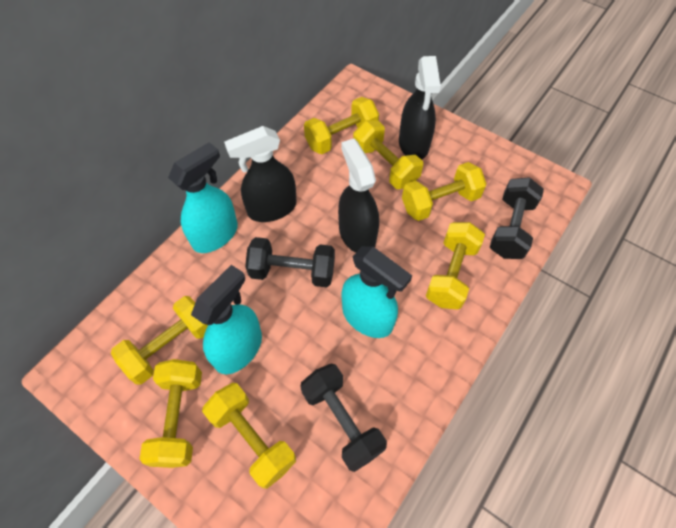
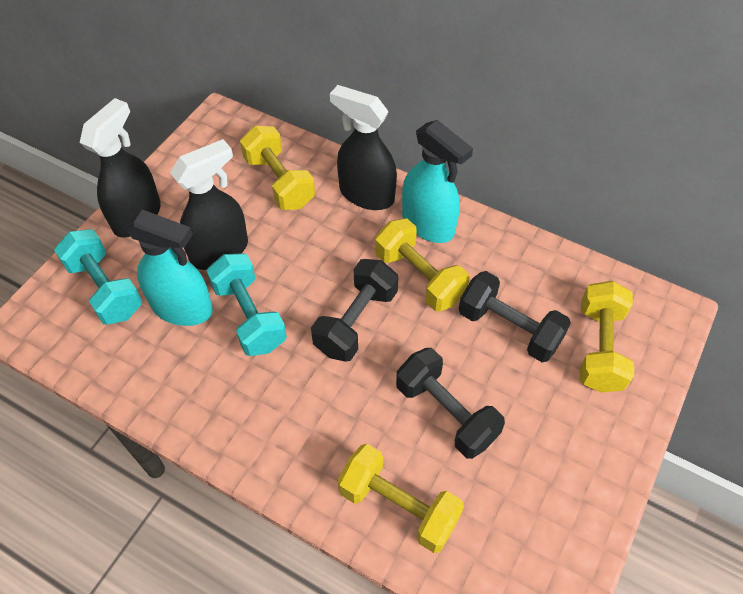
turquoise dumbbell: 0 -> 2
turquoise spray bottle: 3 -> 2
yellow dumbbell: 7 -> 4

